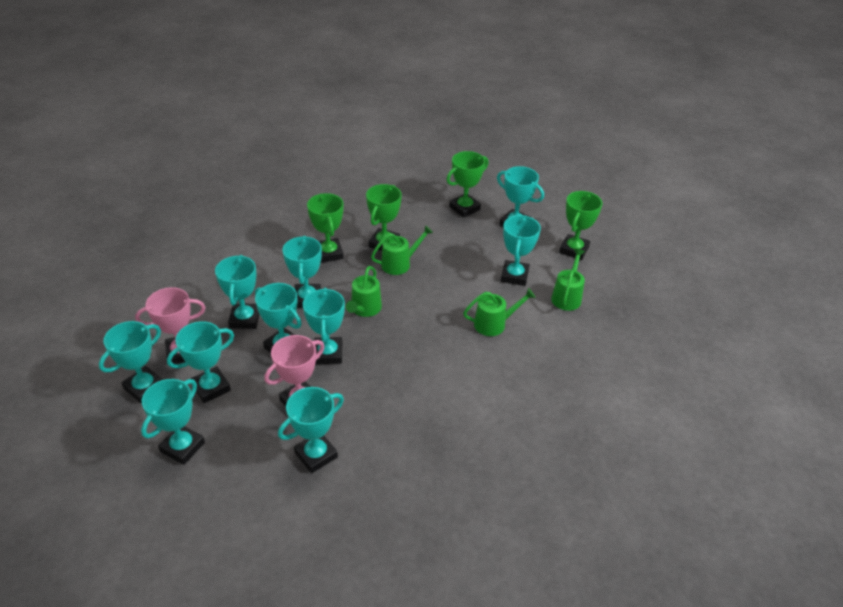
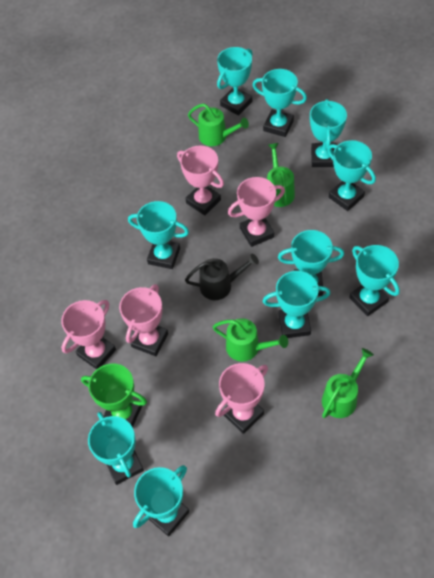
black watering can: 0 -> 1
green trophy: 4 -> 1
pink trophy: 2 -> 5

